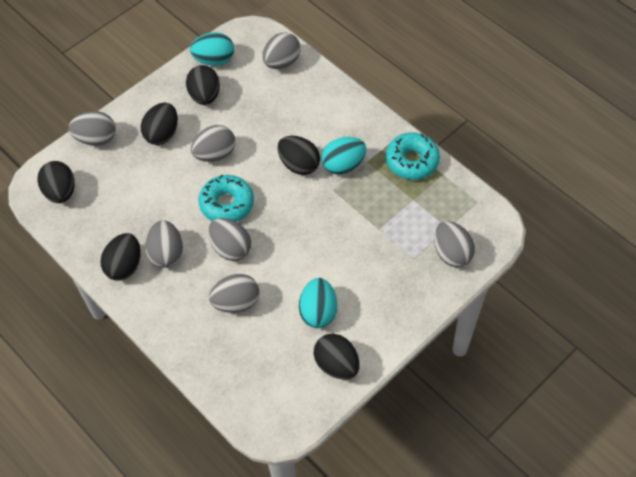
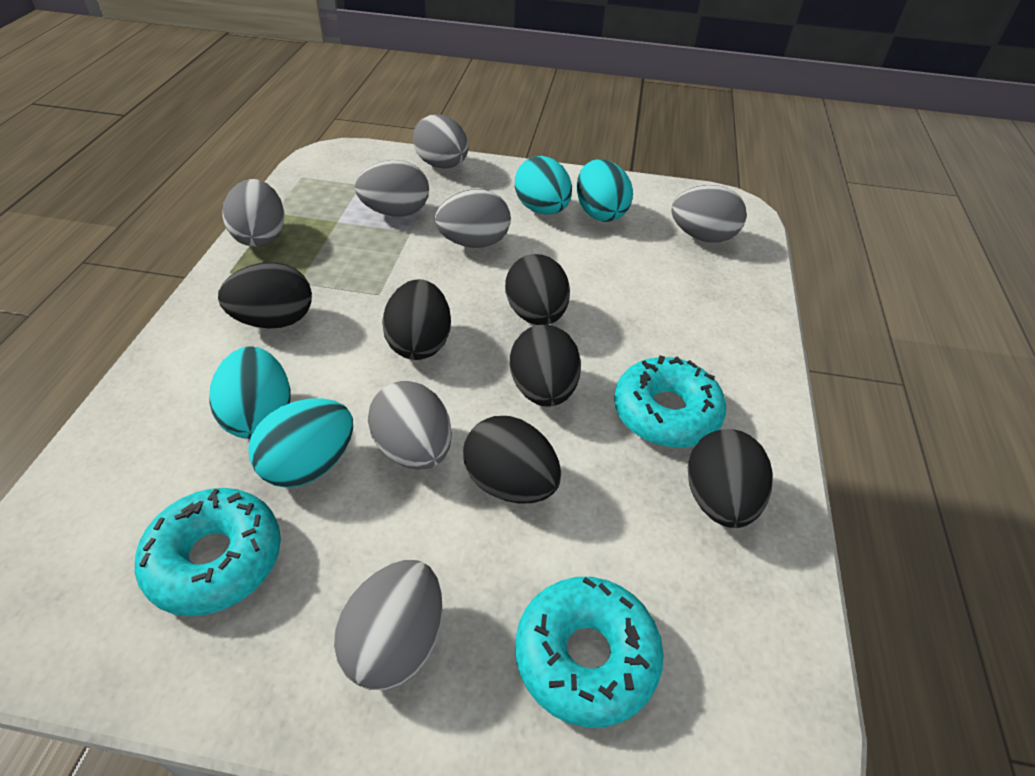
turquoise donut: 2 -> 3
turquoise egg: 3 -> 4

